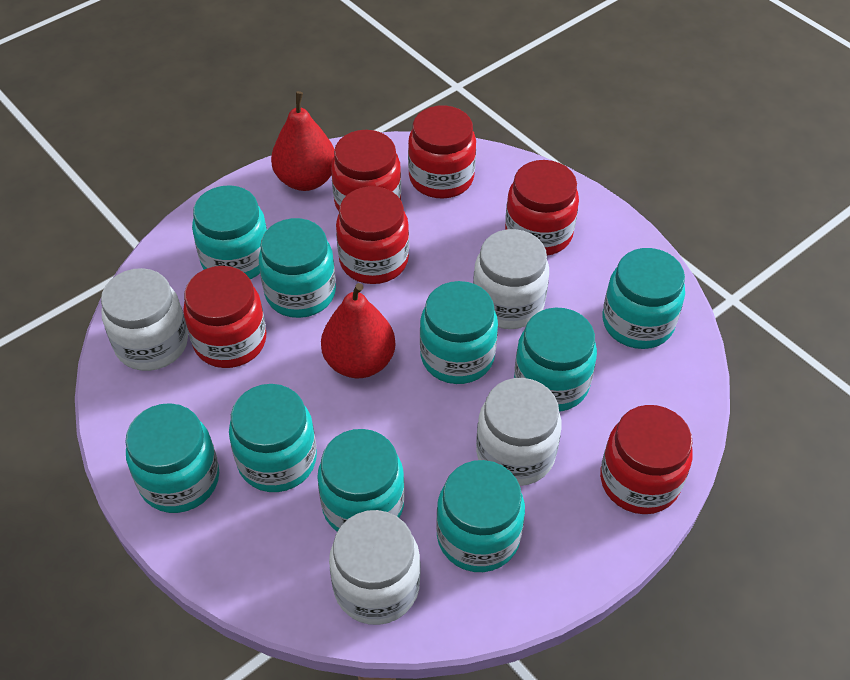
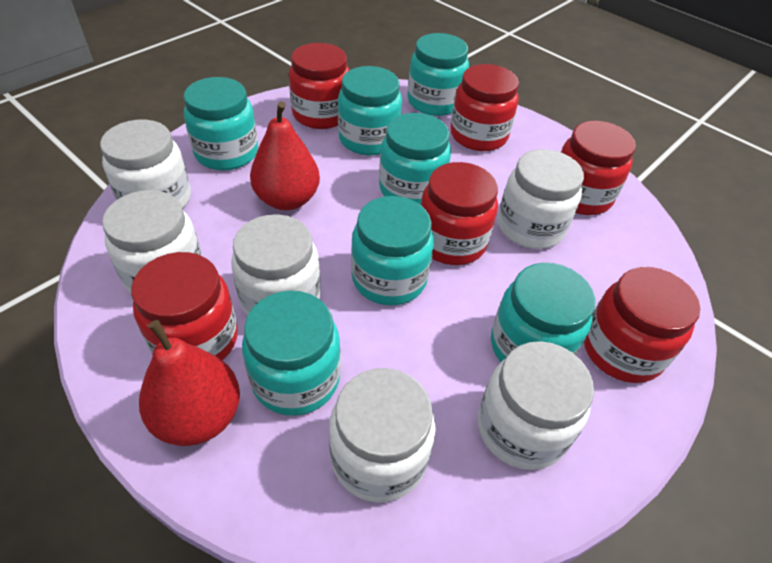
turquoise jar: 9 -> 7
white jar: 4 -> 6

